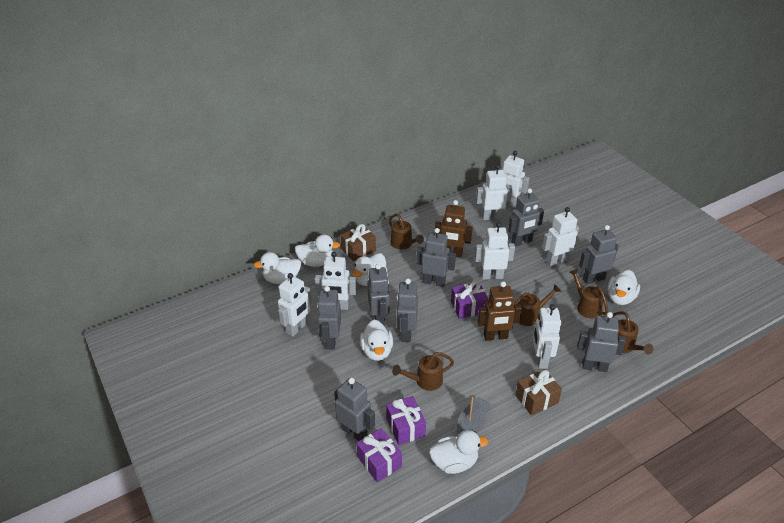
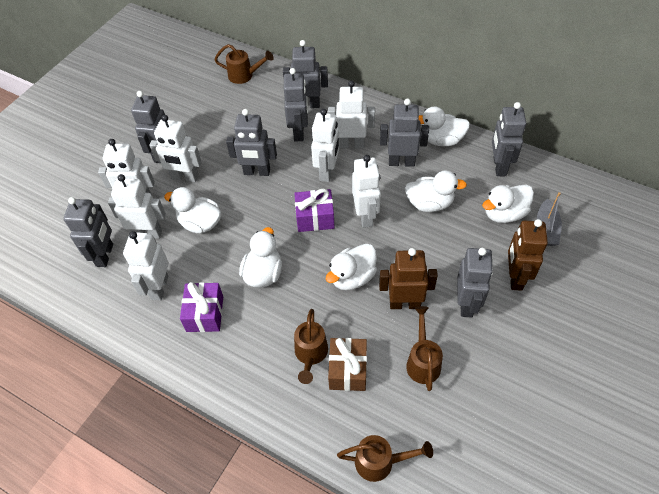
brown gift: 2 -> 1
brown watering can: 5 -> 4
purple gift: 3 -> 2

